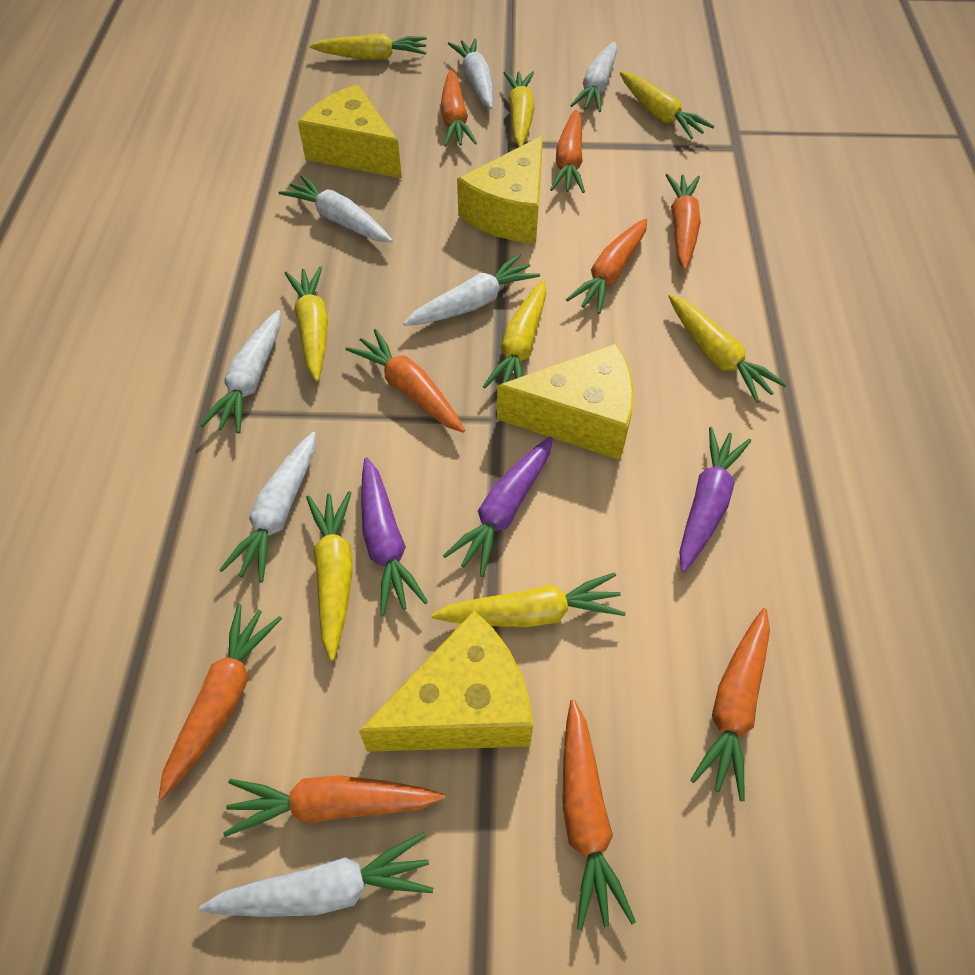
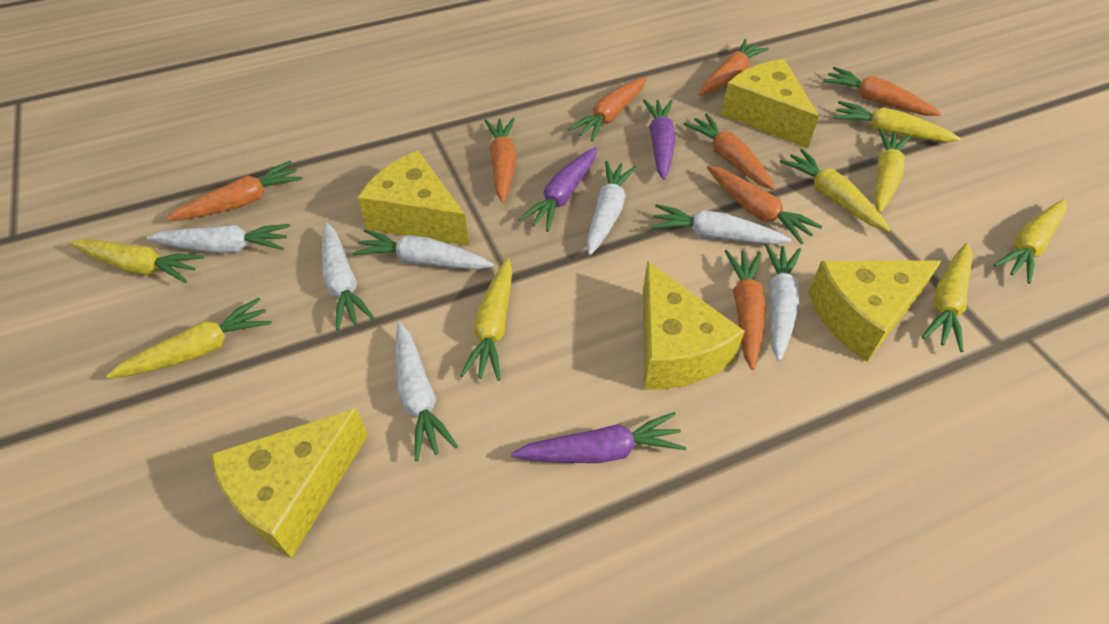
orange carrot: 9 -> 8
yellow cheese: 4 -> 5

